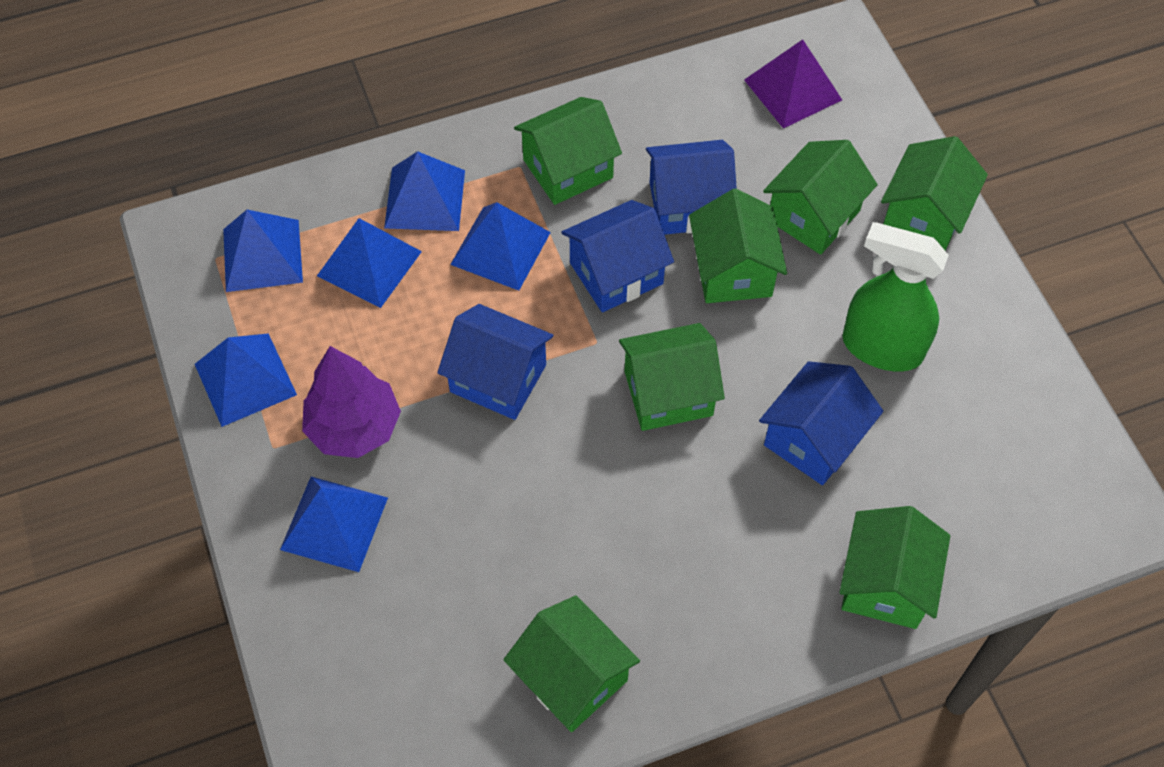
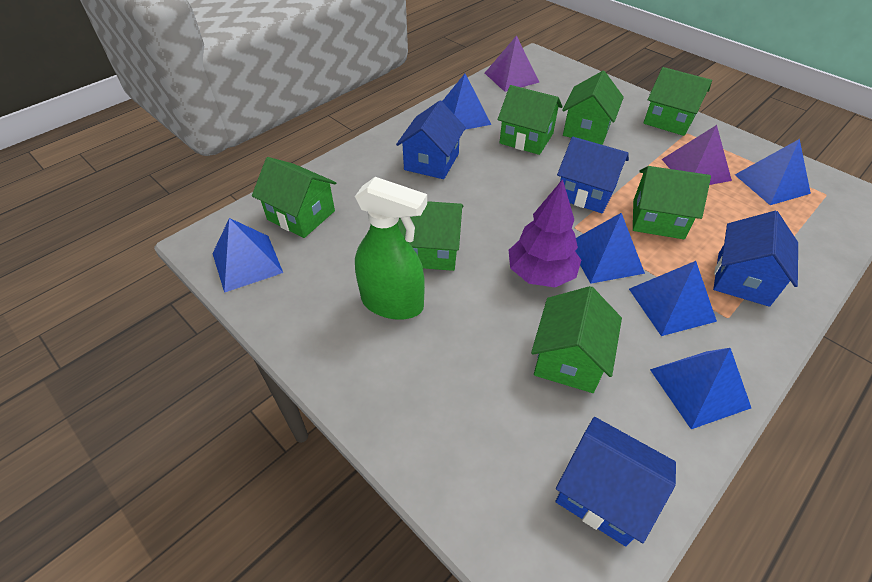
purple pyramid: 1 -> 2

